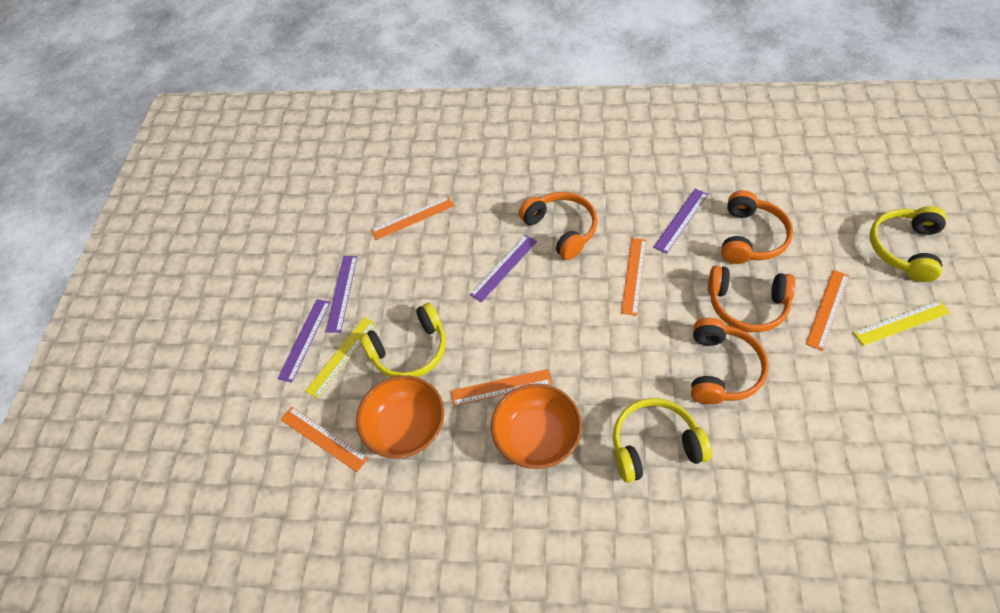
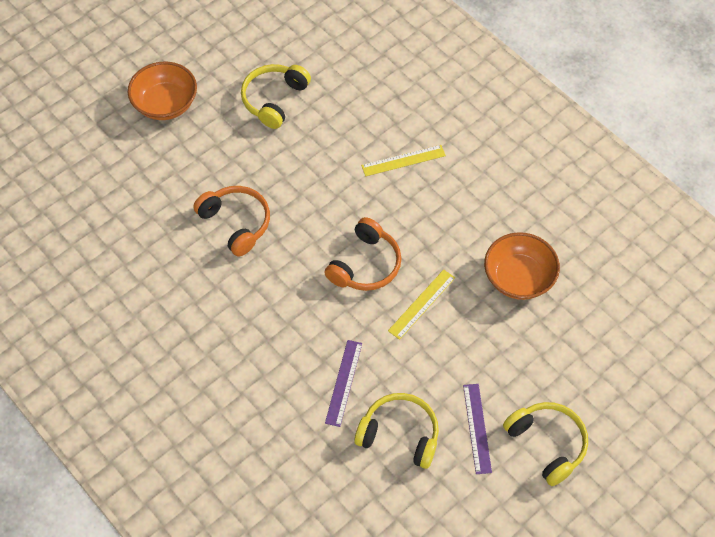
orange headphones: 4 -> 2
orange ruler: 5 -> 0
purple ruler: 4 -> 2

